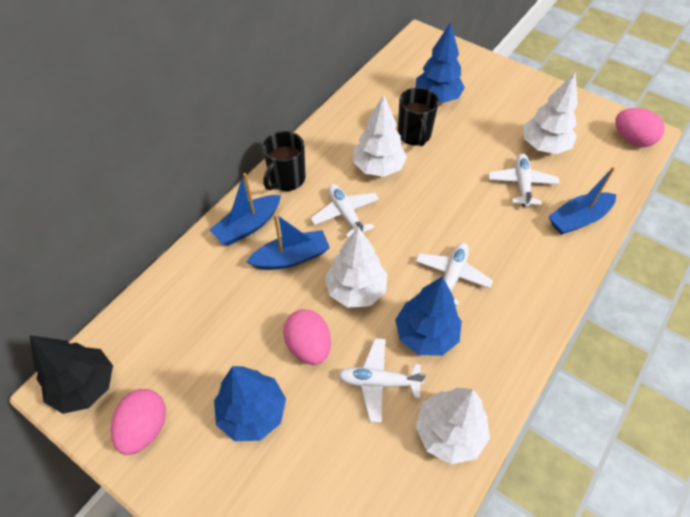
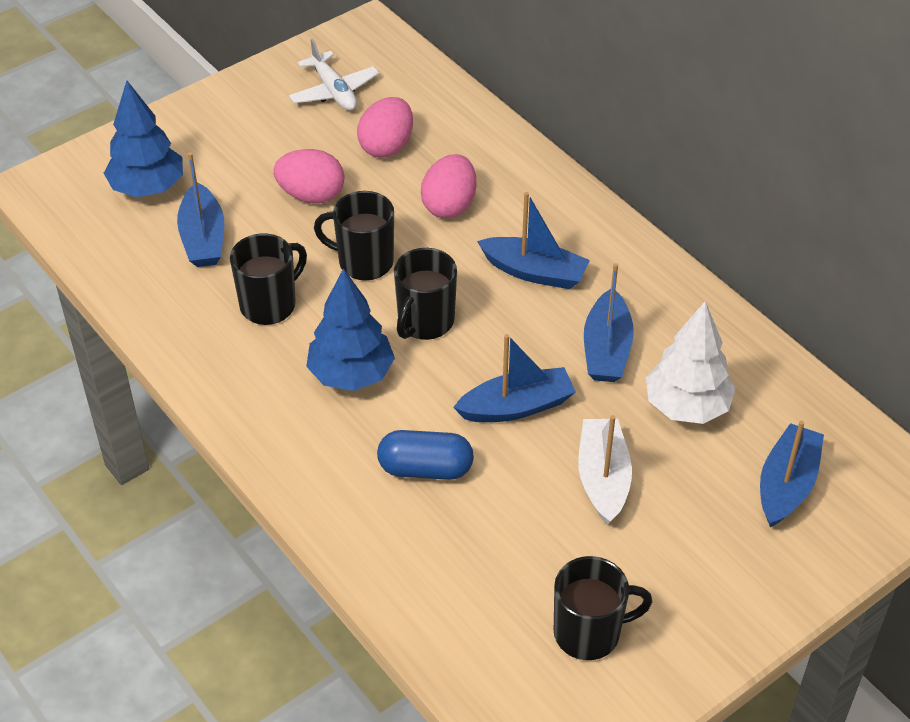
black mug: 2 -> 4
black tree: 1 -> 0
blue boat: 3 -> 5
blue capsule: 0 -> 1
blue tree: 3 -> 2
white boat: 0 -> 1
white plane: 4 -> 1
white tree: 4 -> 1

